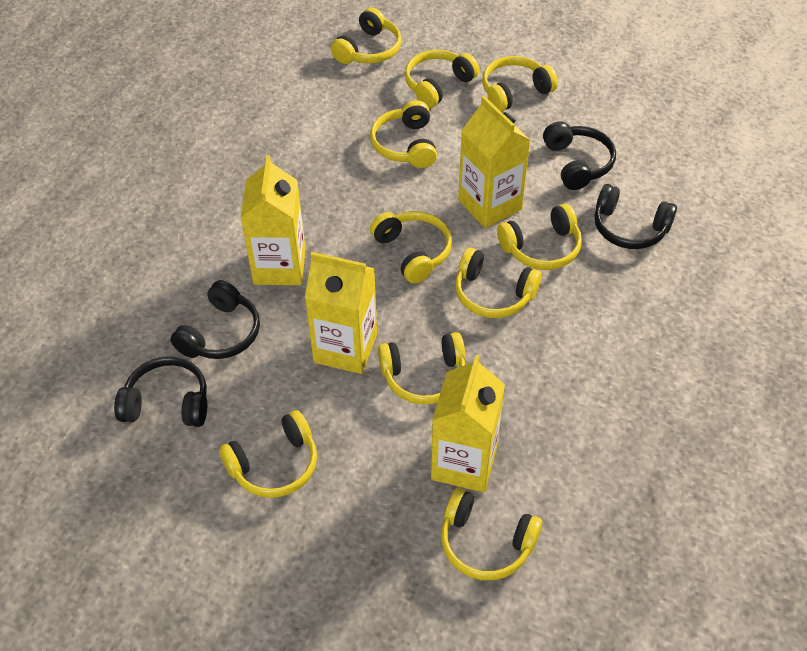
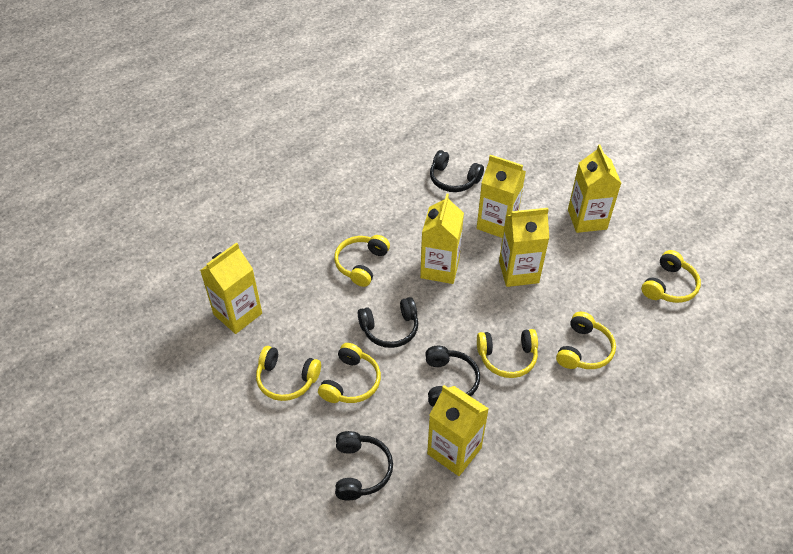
yellow carton: 4 -> 6
yellow headphones: 10 -> 6

